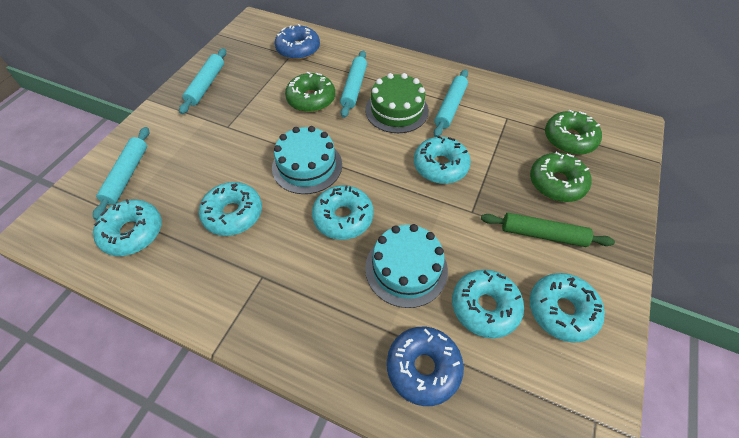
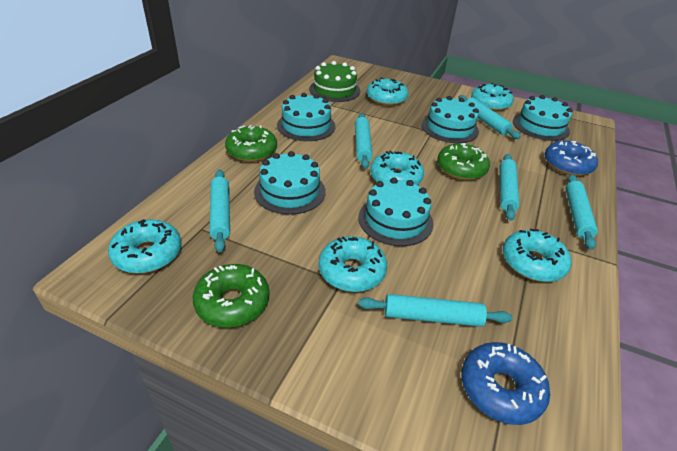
green rolling pin: 1 -> 0
turquoise cake: 2 -> 5
turquoise rolling pin: 4 -> 6

